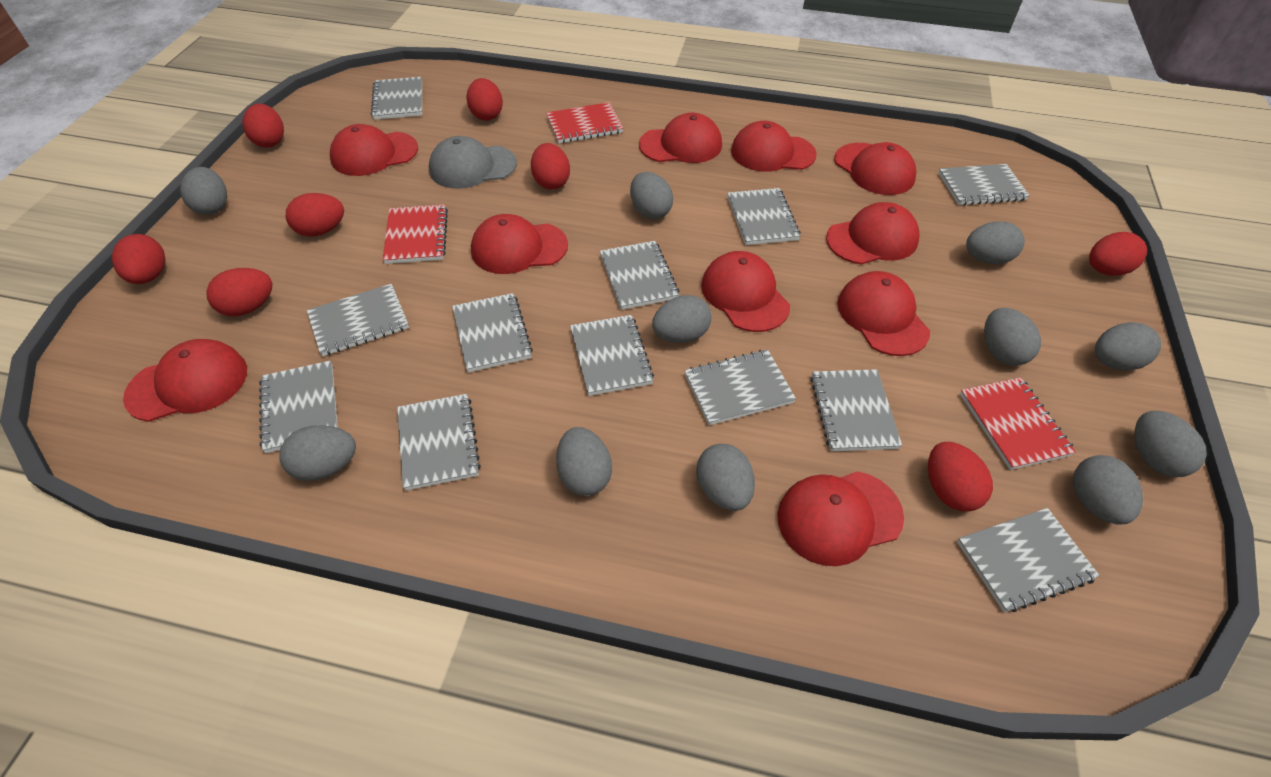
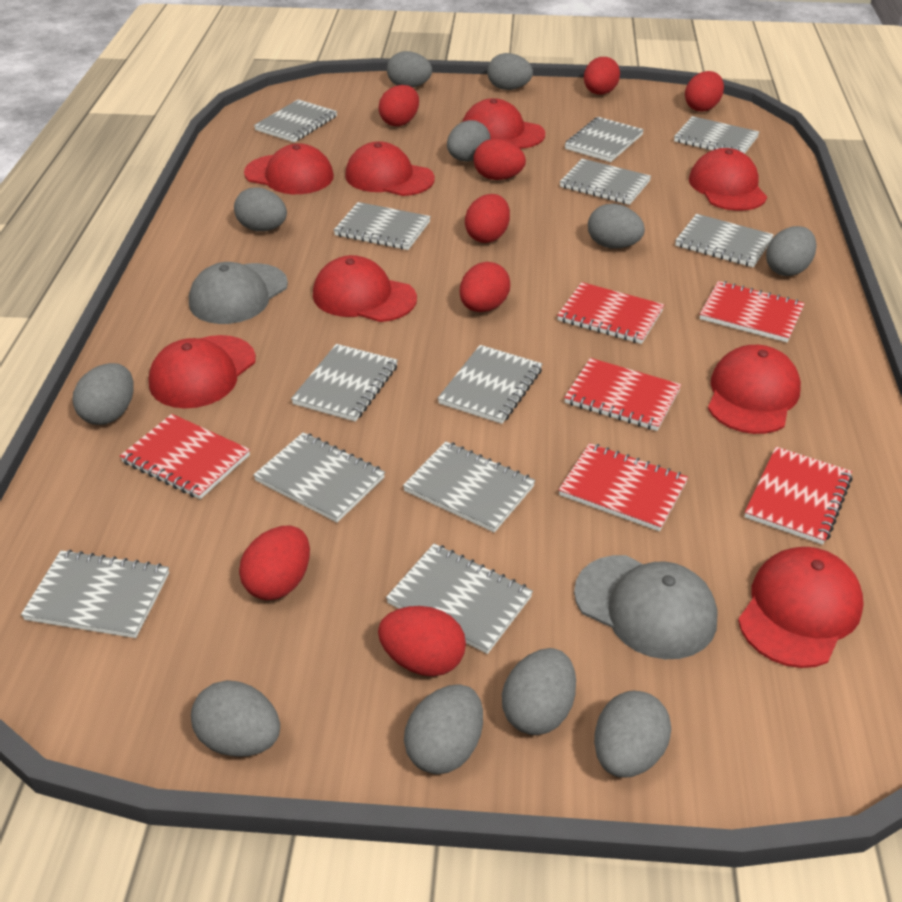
grey cap: 1 -> 2
red cap: 10 -> 8
red notebook: 3 -> 6

